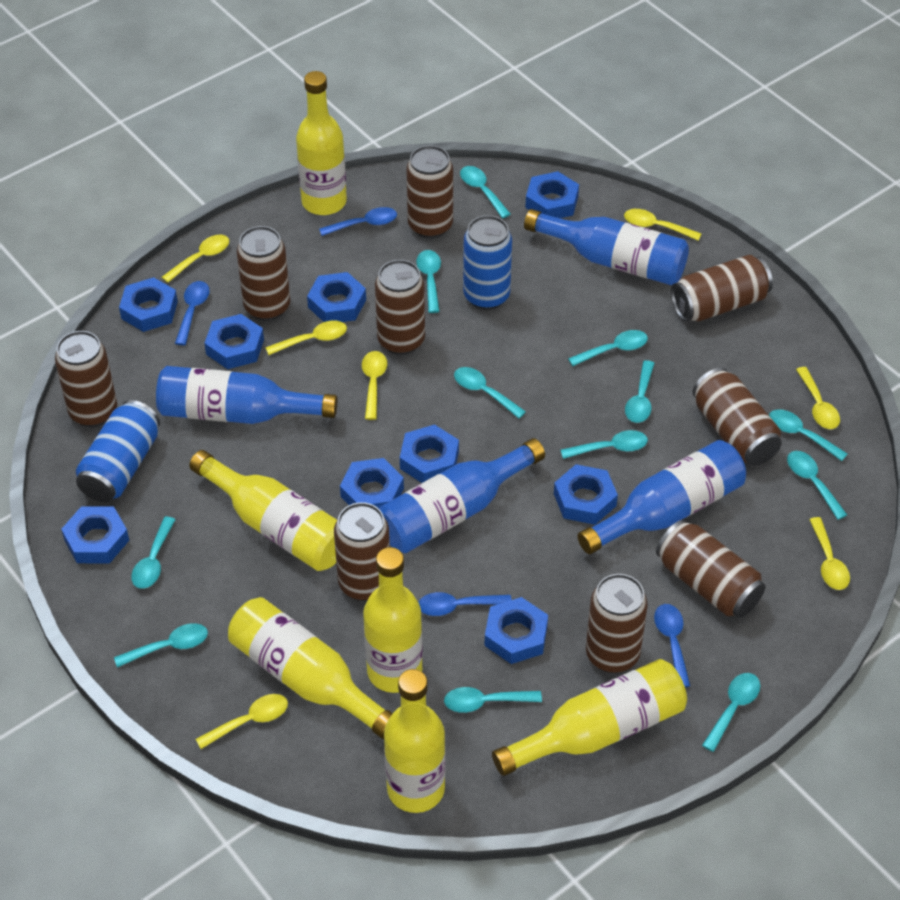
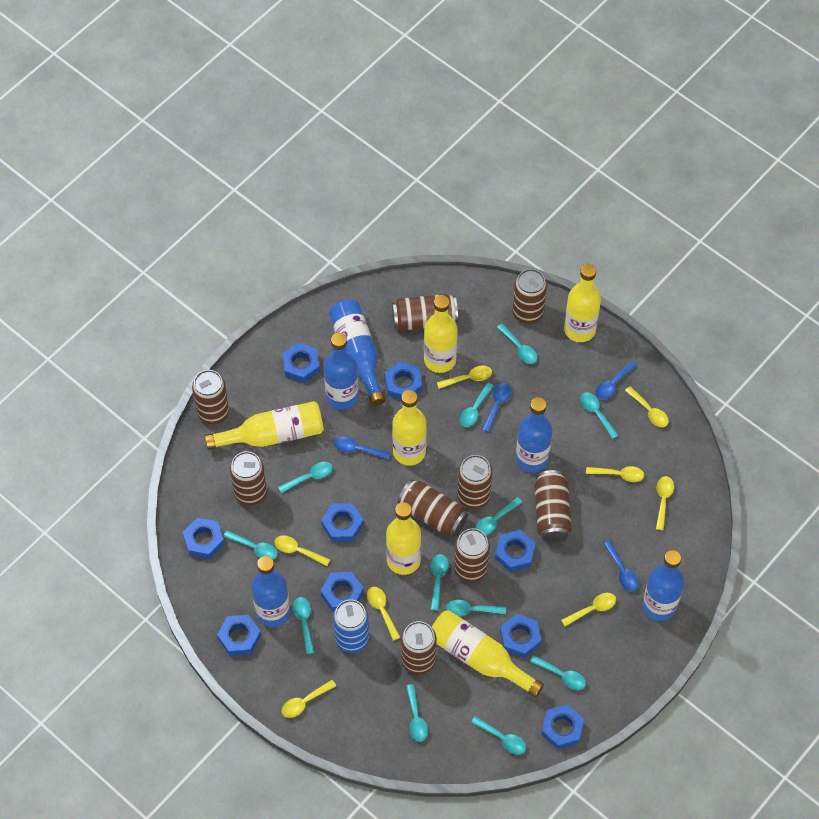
blue bottle: 4 -> 5
blue can: 2 -> 1
yellow spoon: 7 -> 8

